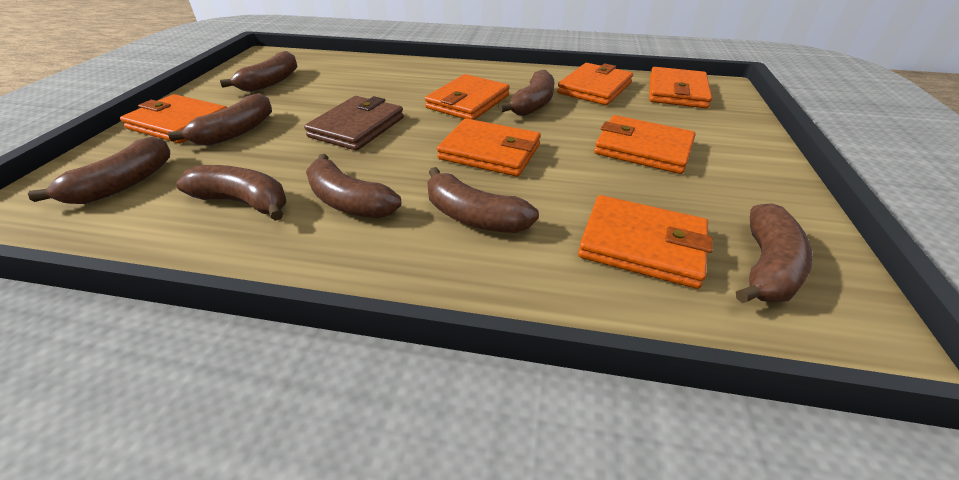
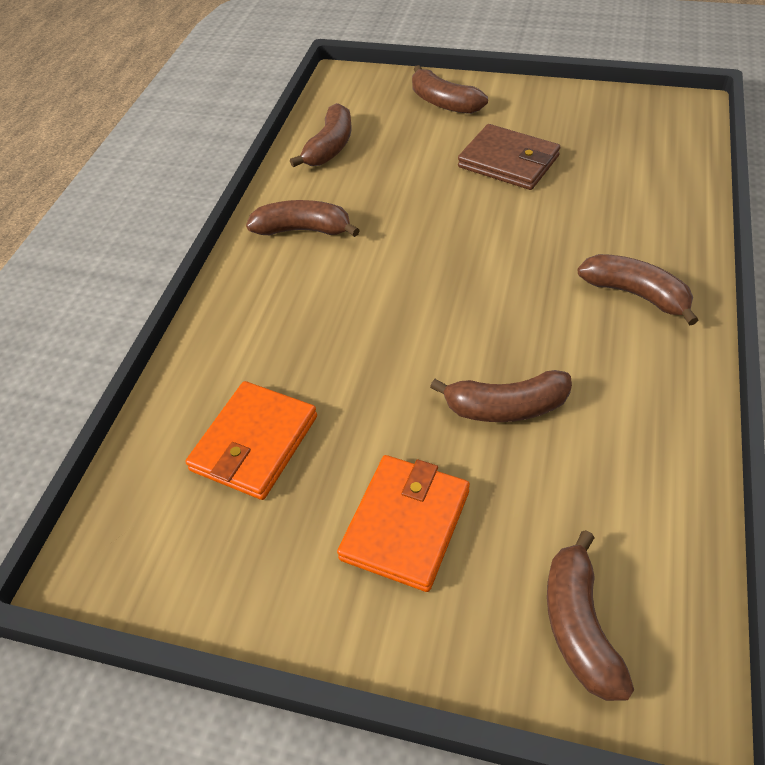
brown banana: 8 -> 6
orange wallet: 7 -> 2

